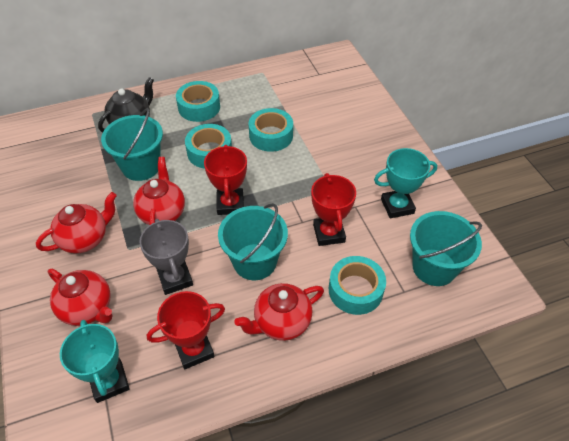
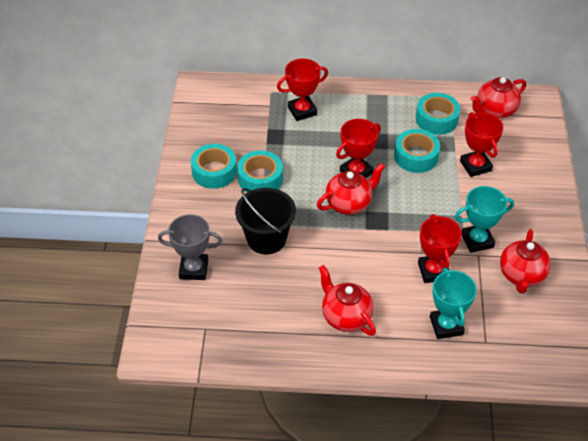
black bucket: 0 -> 1
black teapot: 1 -> 0
red trophy: 3 -> 4
turquoise bucket: 3 -> 0

